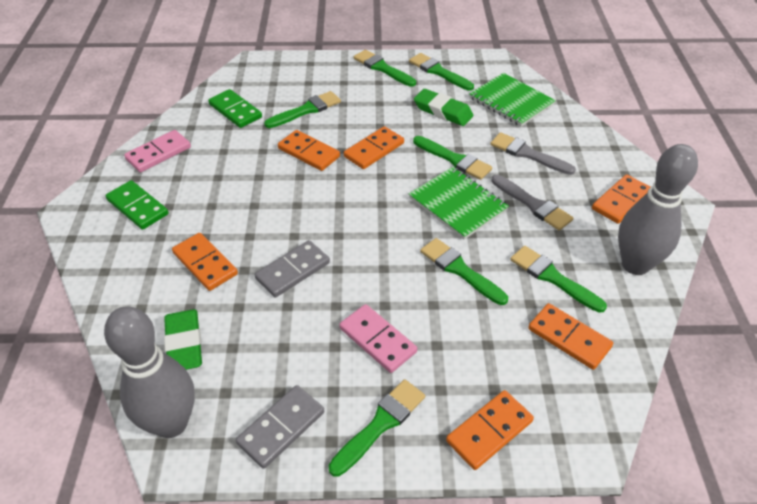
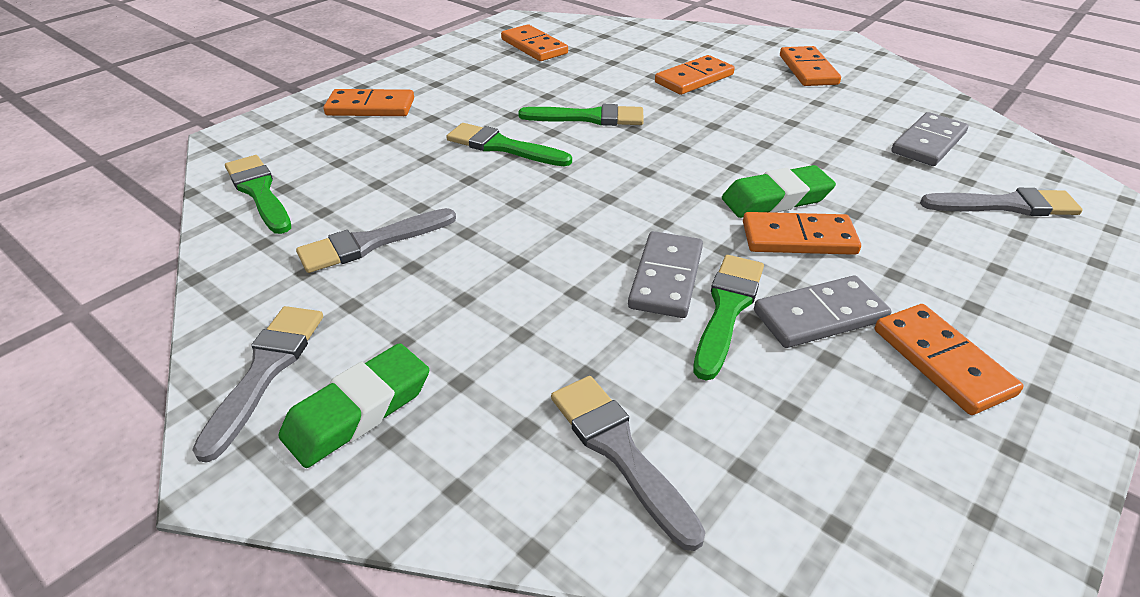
green brush: 7 -> 4
green domino: 2 -> 0
green notebook: 2 -> 0
grey bowling pin: 2 -> 0
grey brush: 2 -> 4
grey domino: 2 -> 3
pink domino: 2 -> 0

